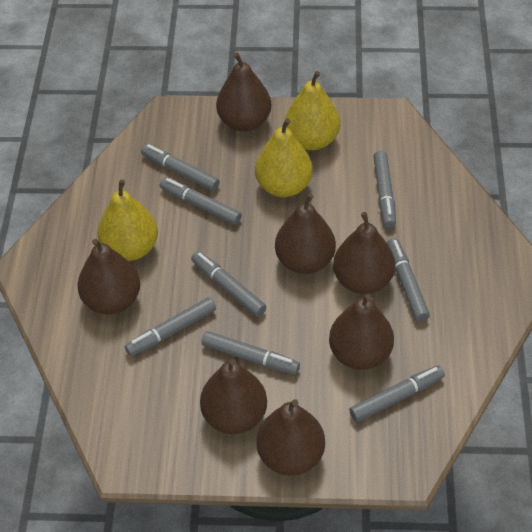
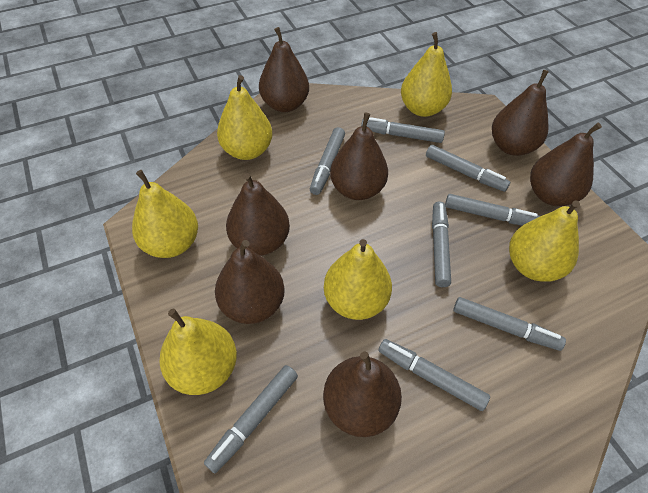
yellow pear: 3 -> 6

